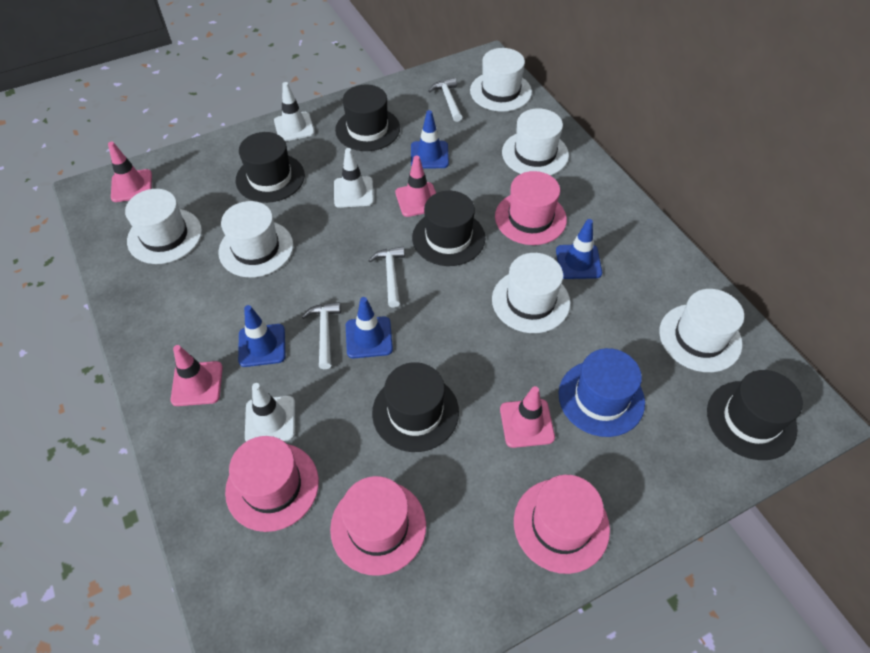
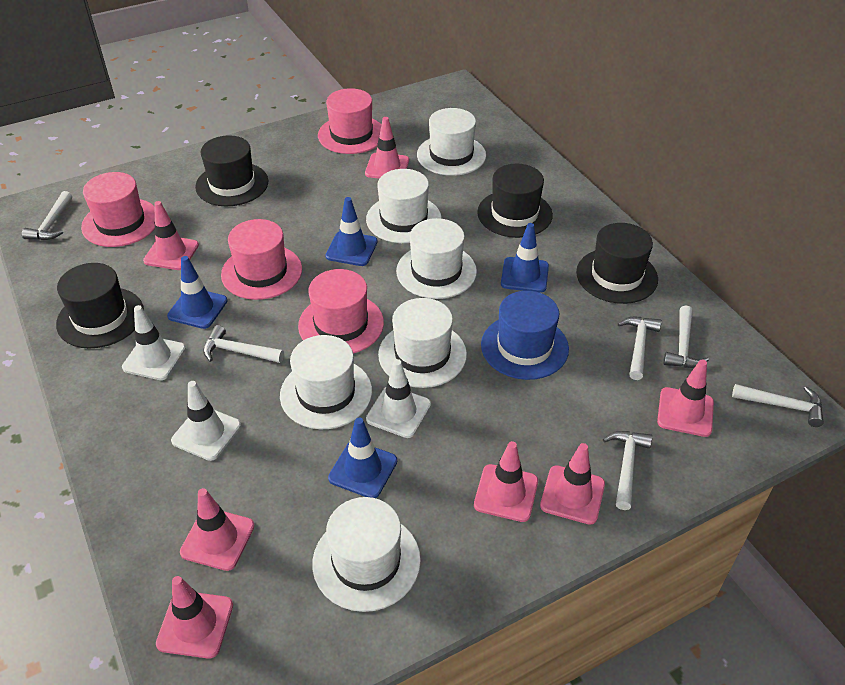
black hat: 5 -> 4
pink traffic cone: 4 -> 7
white hammer: 3 -> 6

